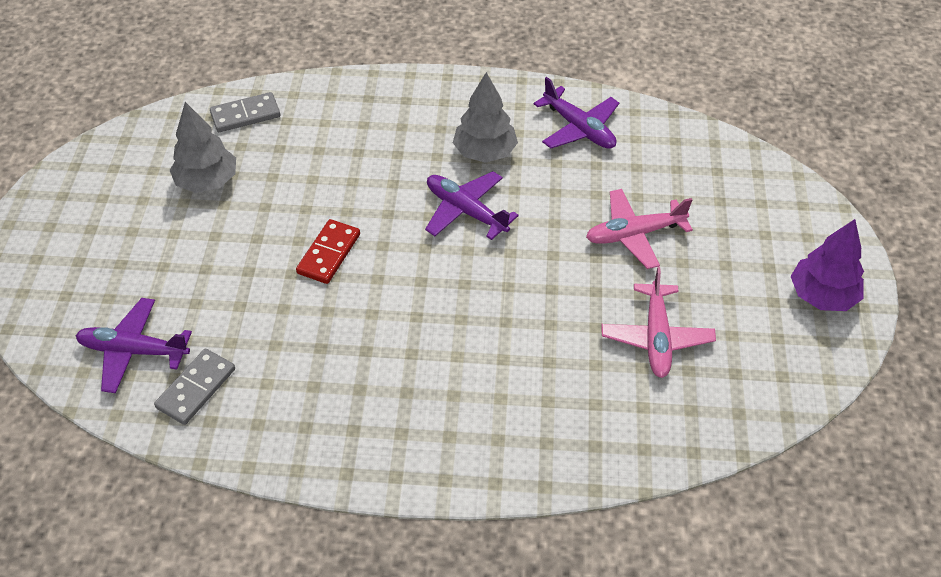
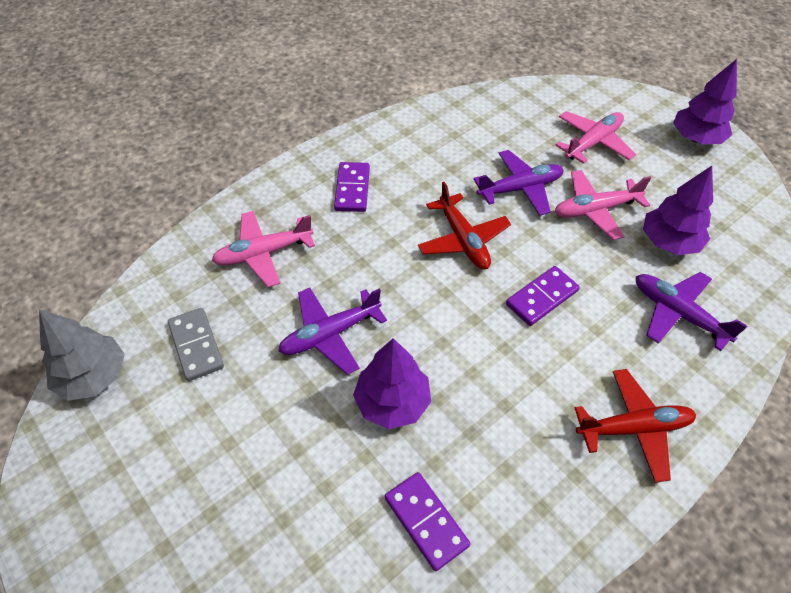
grey domino: 2 -> 1
grey tree: 2 -> 1
pink plane: 2 -> 3
purple domino: 0 -> 3
purple tree: 1 -> 3
red domino: 1 -> 0
red plane: 0 -> 2

